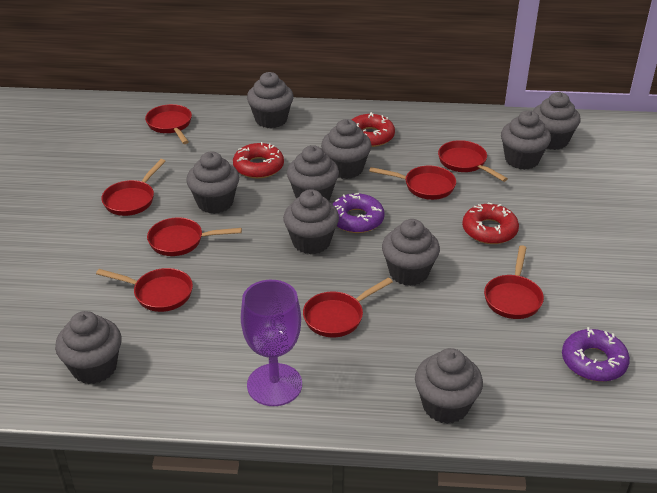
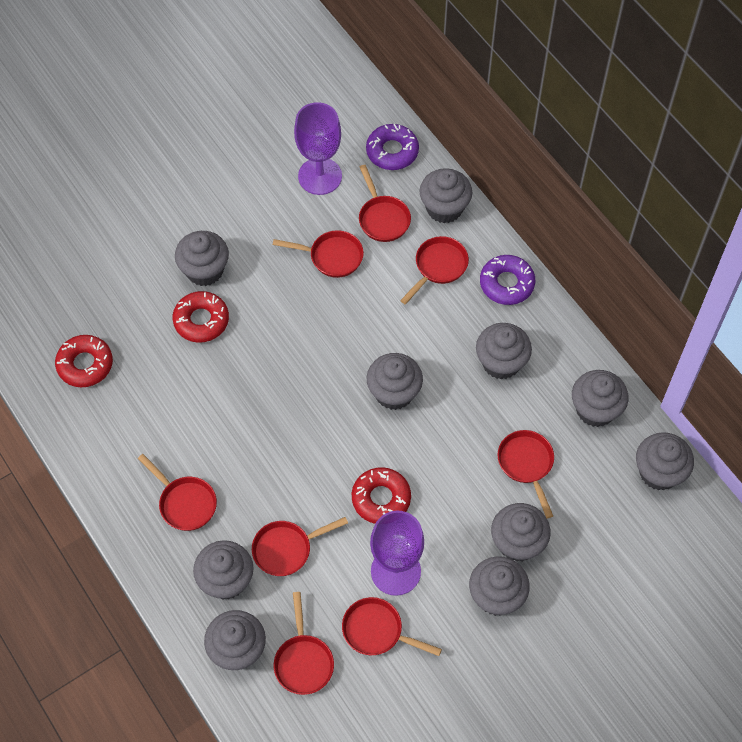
purple goblet: 1 -> 2

